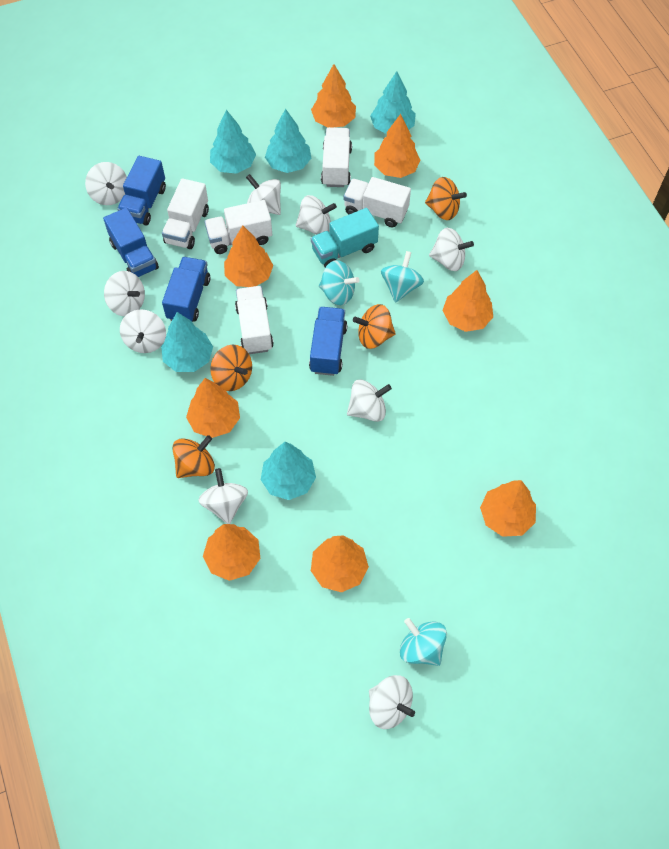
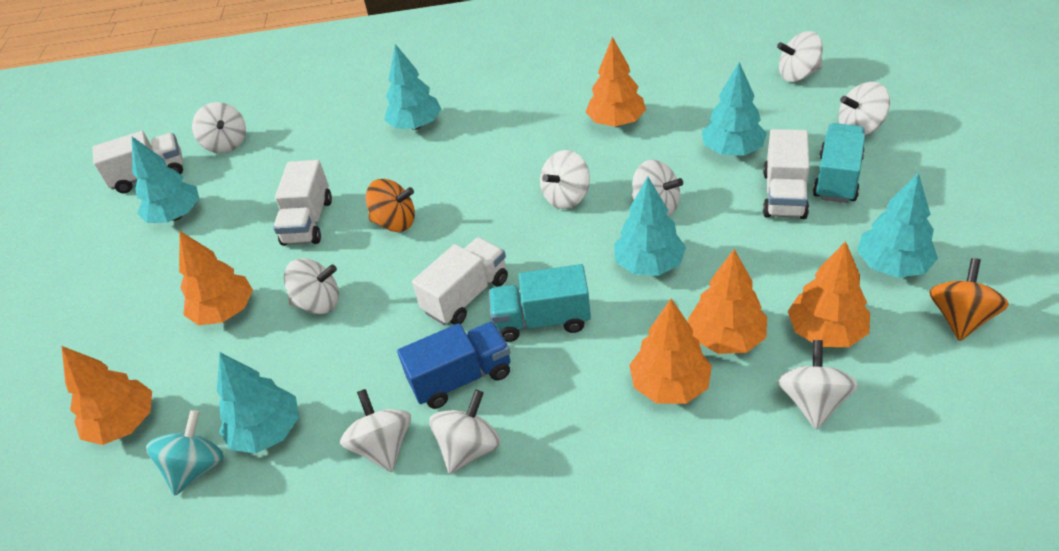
blue truck: 4 -> 1
orange spinning top: 4 -> 2
orange tree: 8 -> 6
turquoise spinning top: 3 -> 1
turquoise tree: 5 -> 6
turquoise truck: 1 -> 2
white truck: 5 -> 4

